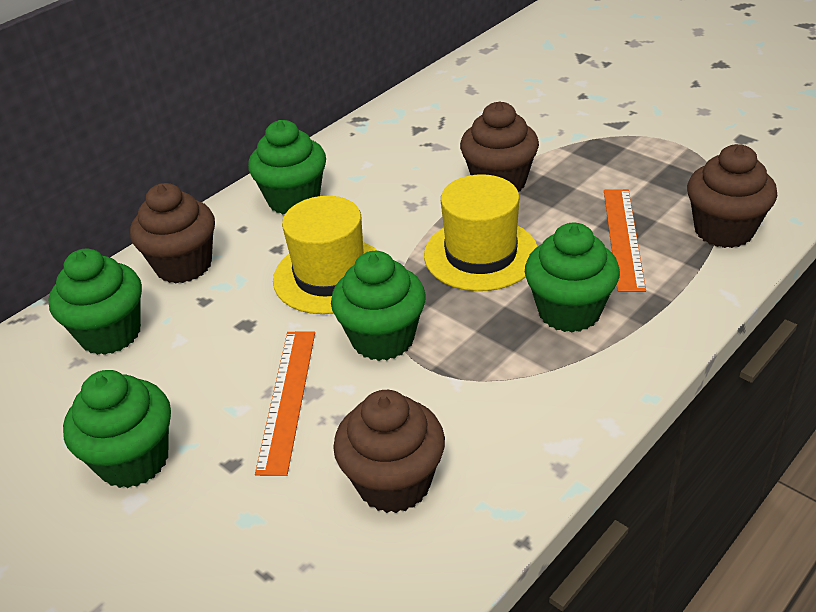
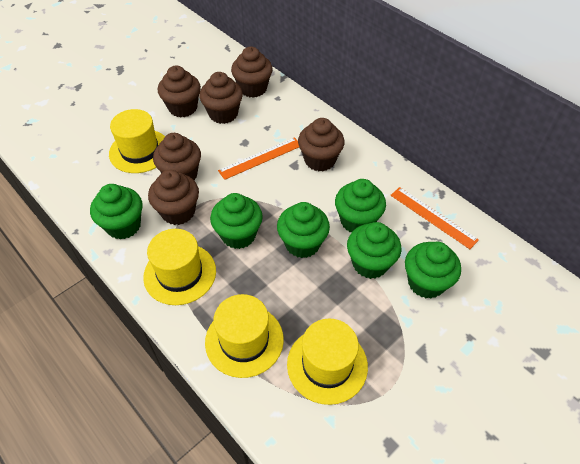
brown cupcake: 4 -> 6
green cupcake: 5 -> 6
yellow hat: 2 -> 4

